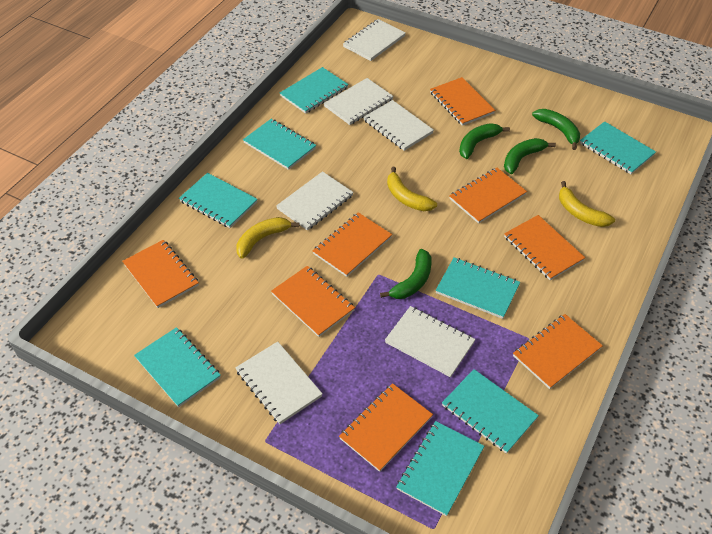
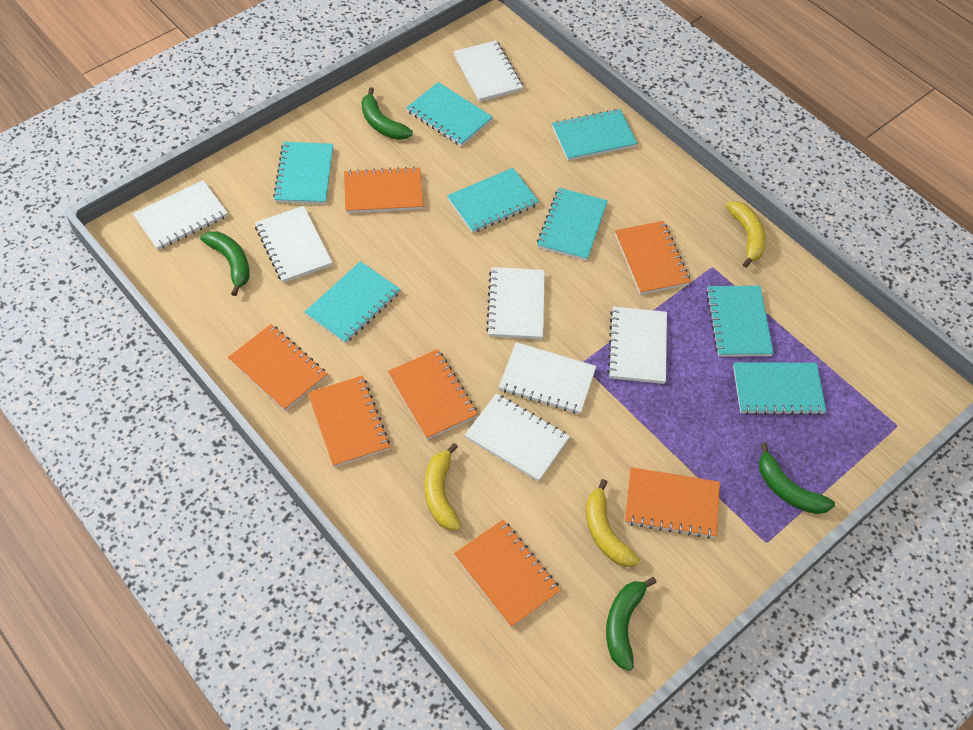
orange notebook: 8 -> 7
white notebook: 6 -> 7

